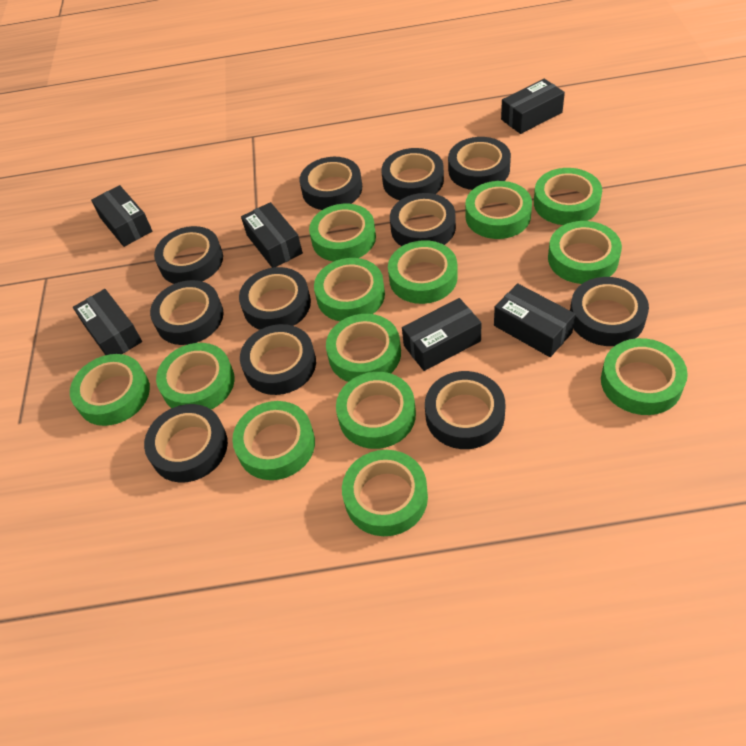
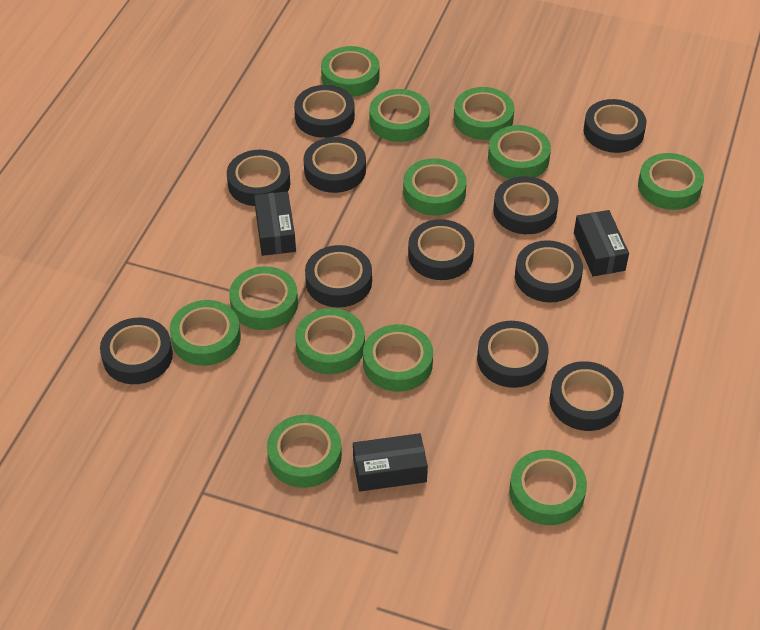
black box: 6 -> 3
green tape: 13 -> 12

